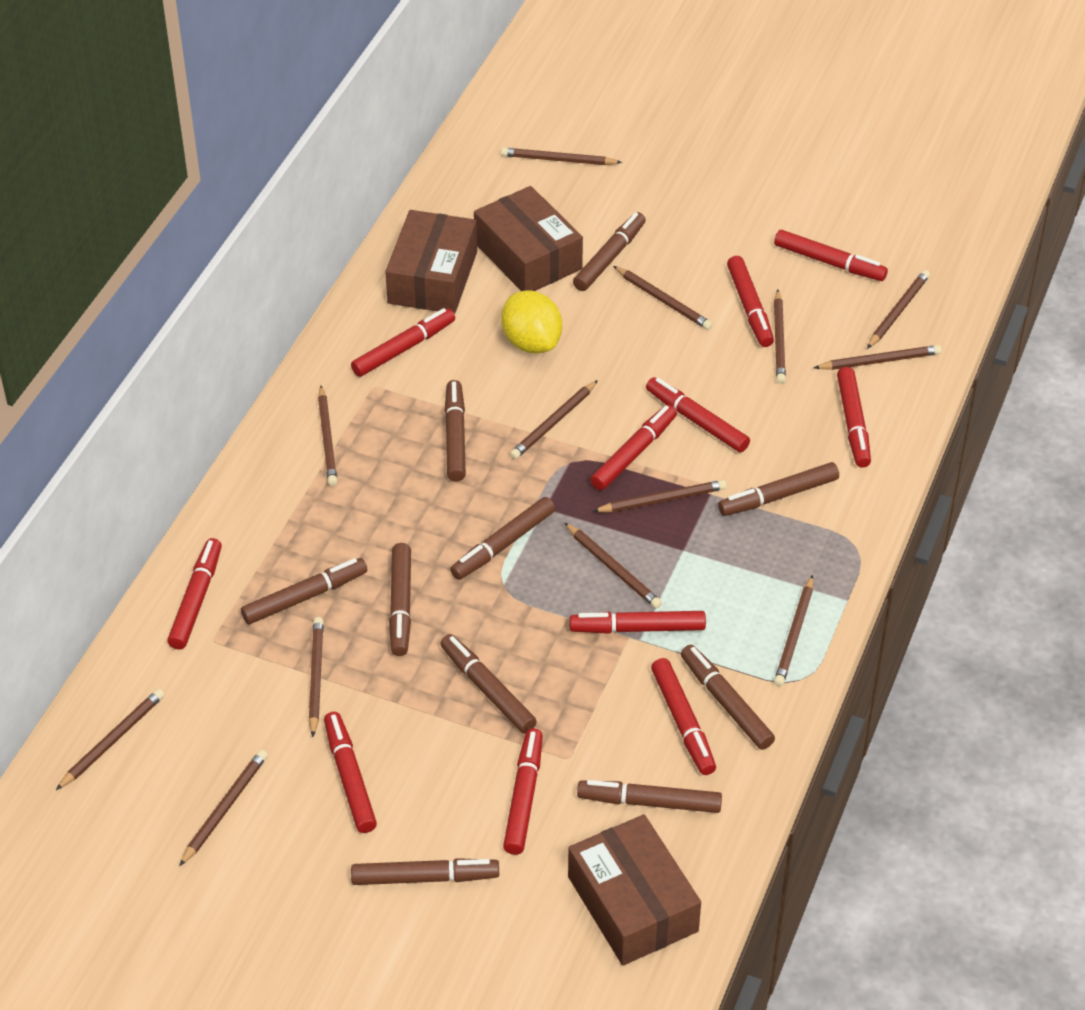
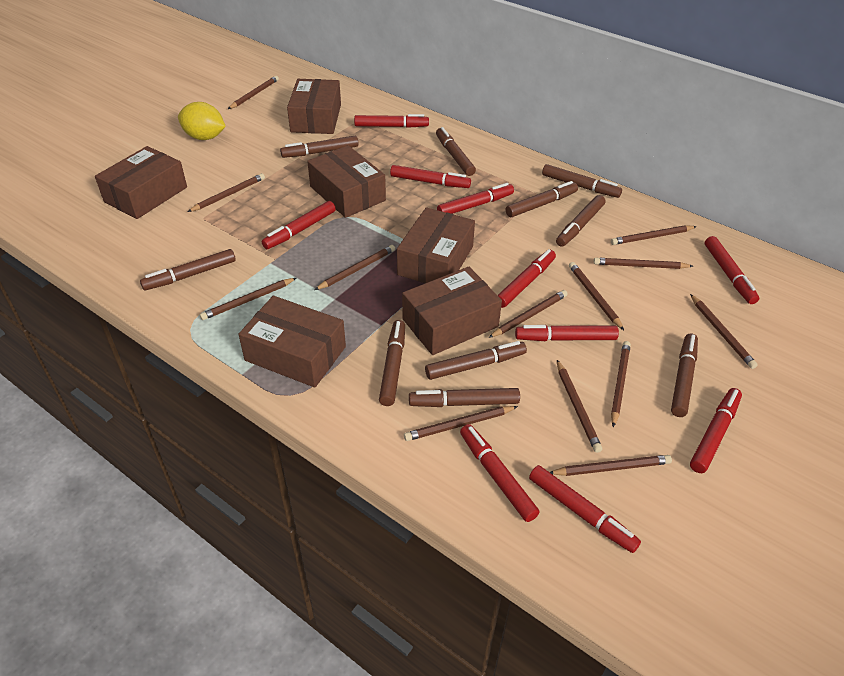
brown box: 3 -> 6
red marker: 11 -> 10

